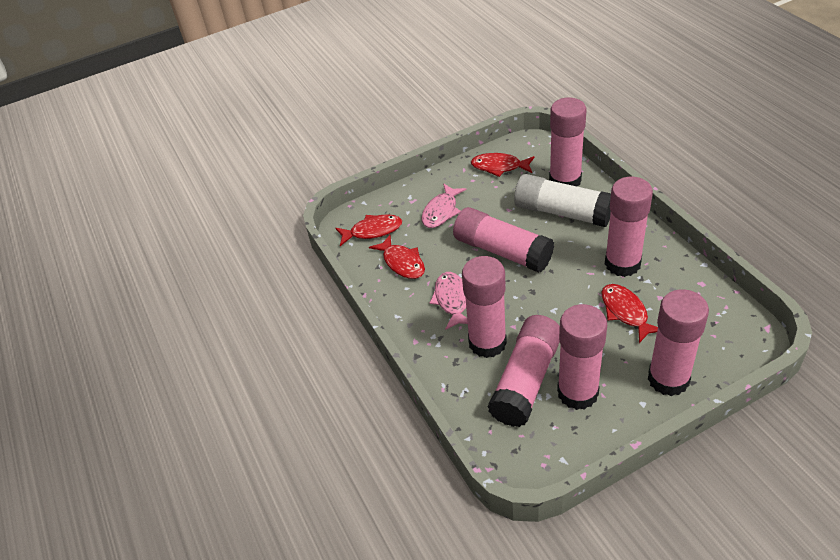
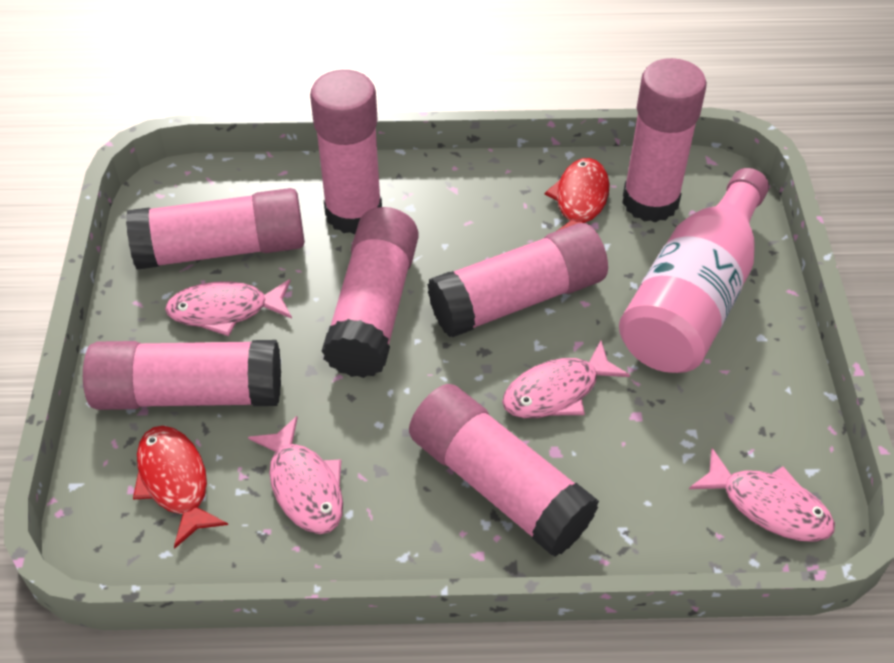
pink bottle: 0 -> 1
pink fish: 2 -> 4
red fish: 4 -> 2
white glue stick: 1 -> 0

